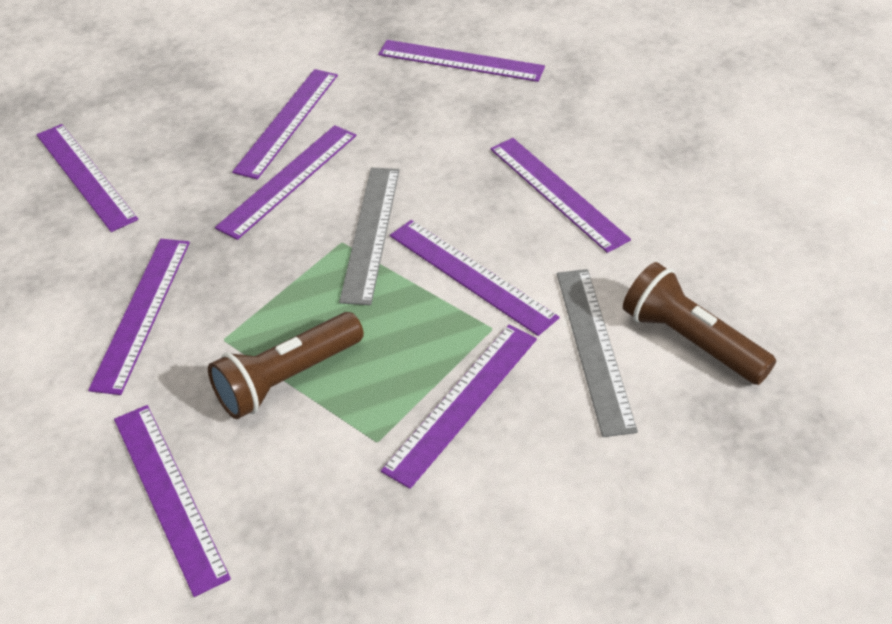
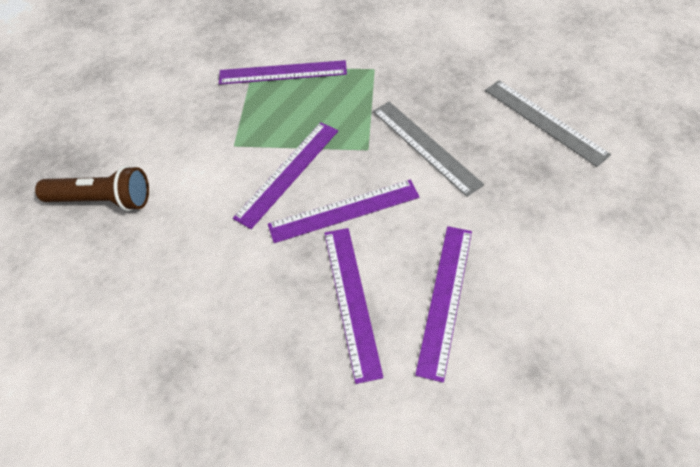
brown flashlight: 2 -> 1
purple ruler: 9 -> 5

